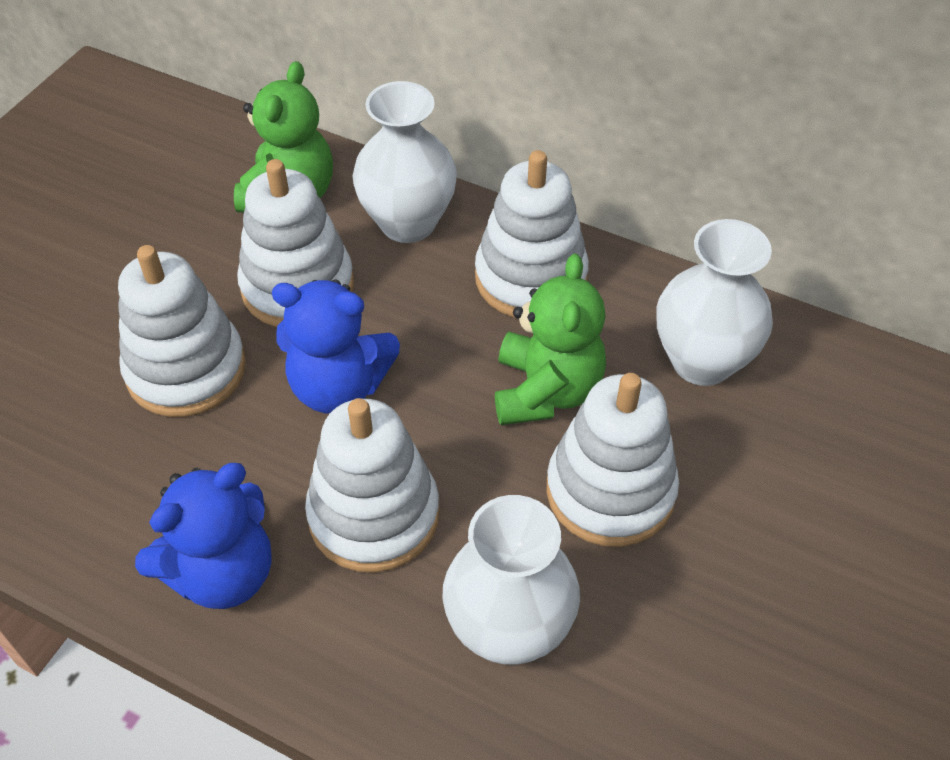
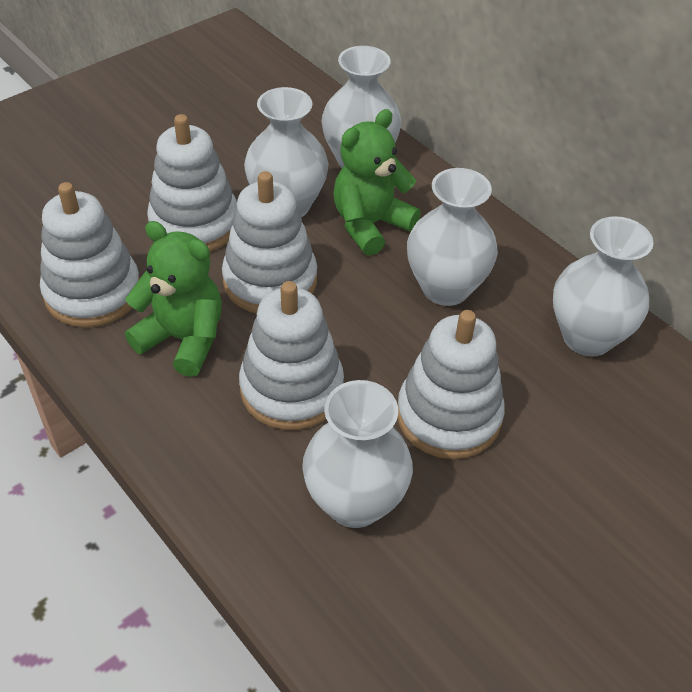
blue teddy bear: 2 -> 0
white vase: 3 -> 5

